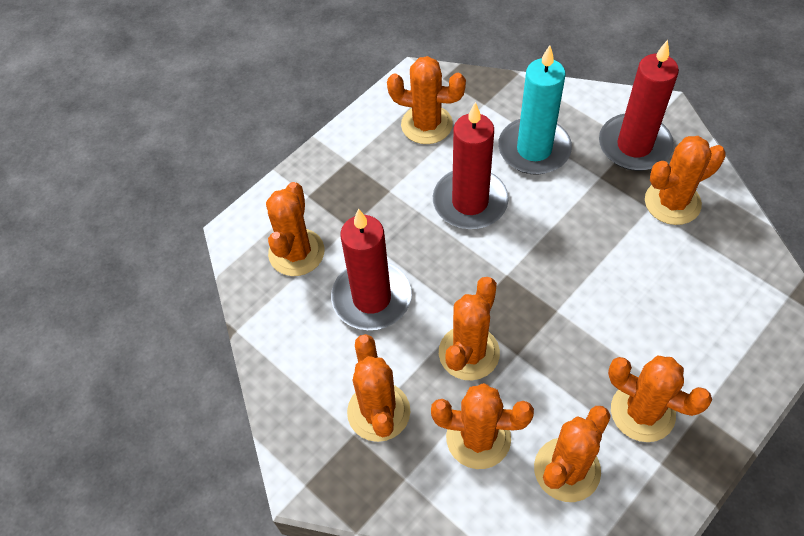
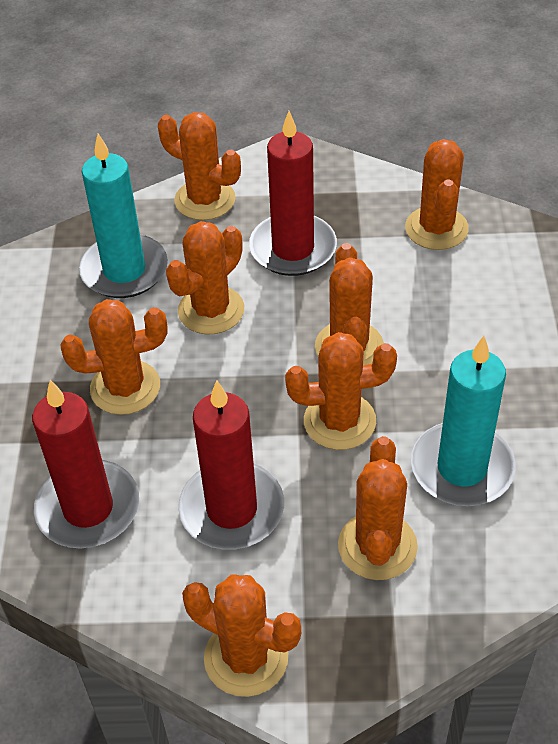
turquoise candle: 1 -> 2

